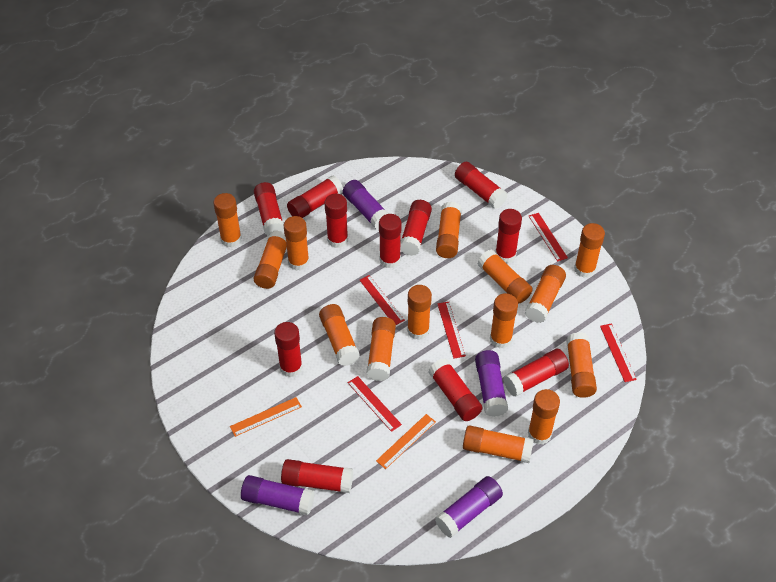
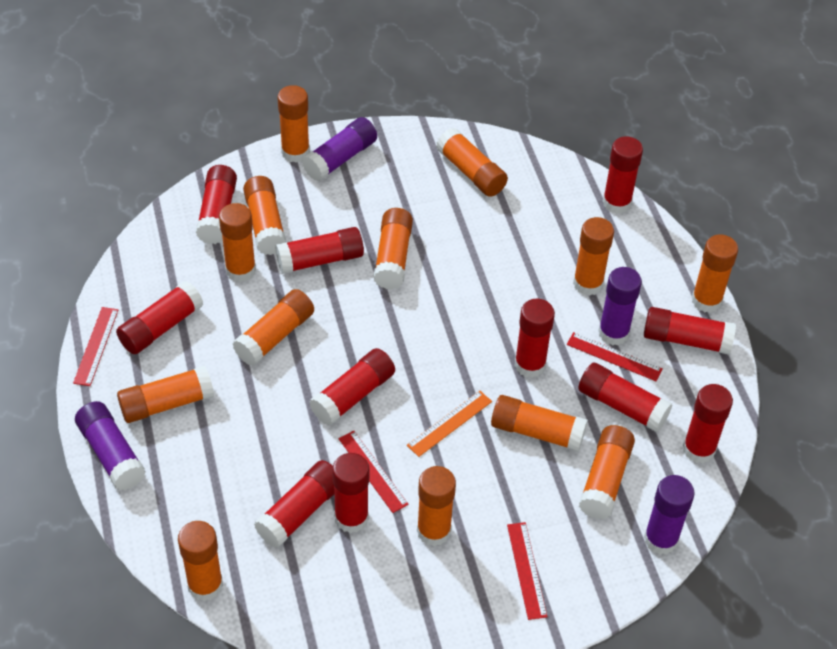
orange glue stick: 14 -> 13
orange ruler: 2 -> 1
red ruler: 5 -> 4

